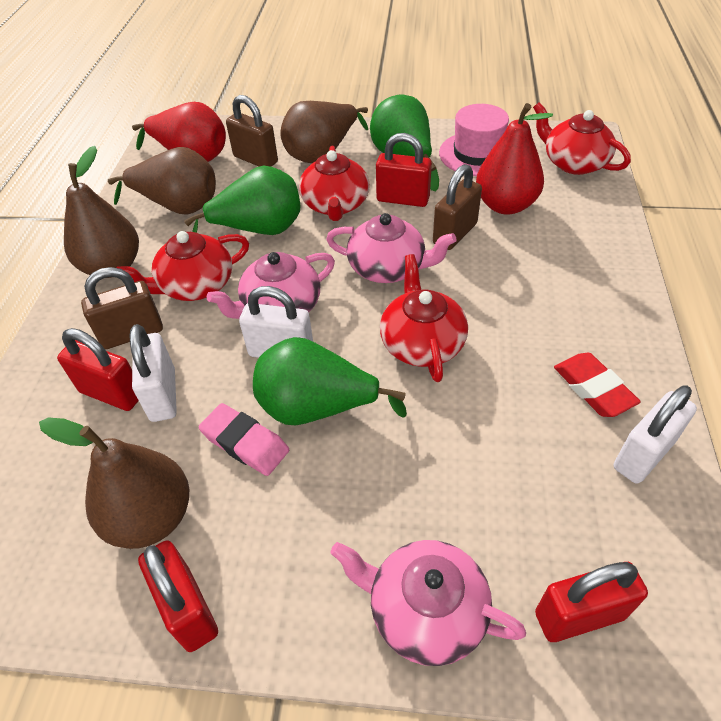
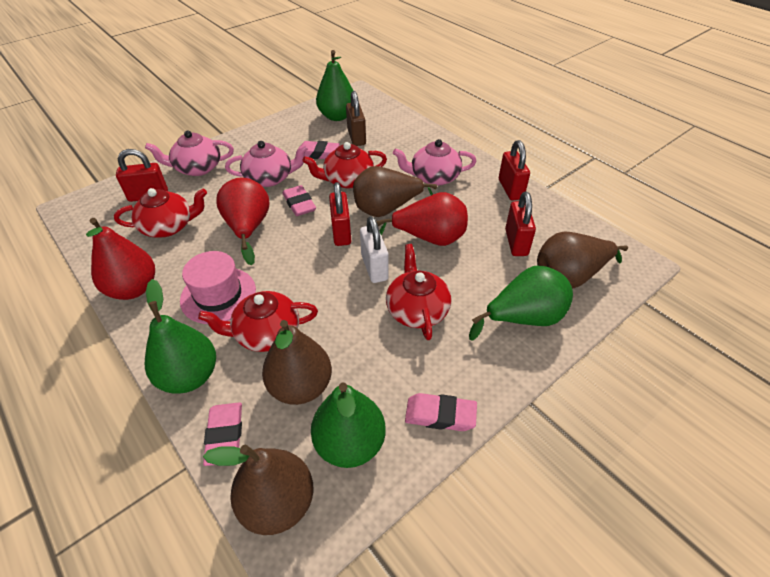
brown padlock: 3 -> 1
green pear: 3 -> 4
pink eraser: 1 -> 4
red eraser: 1 -> 0
red pear: 2 -> 3
white padlock: 3 -> 1

